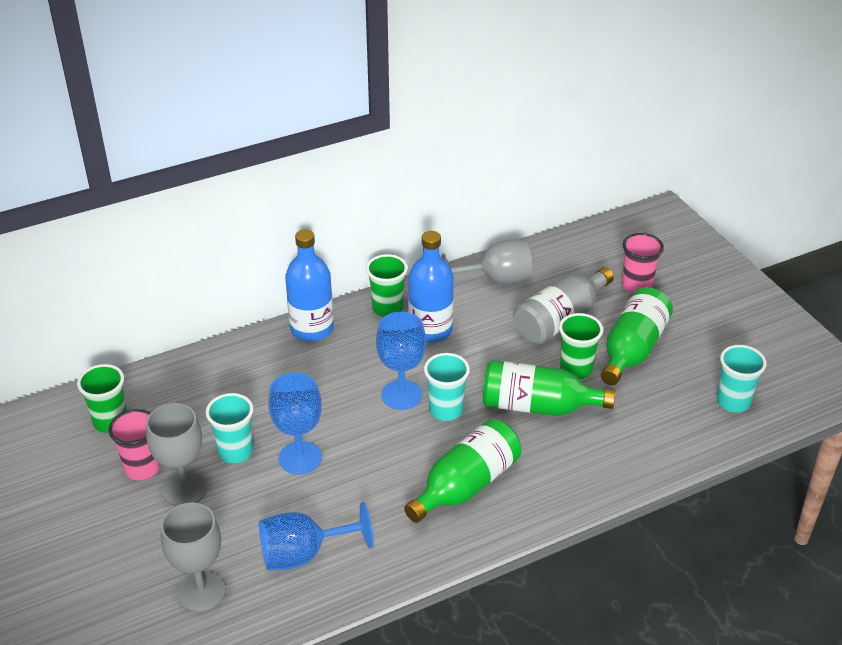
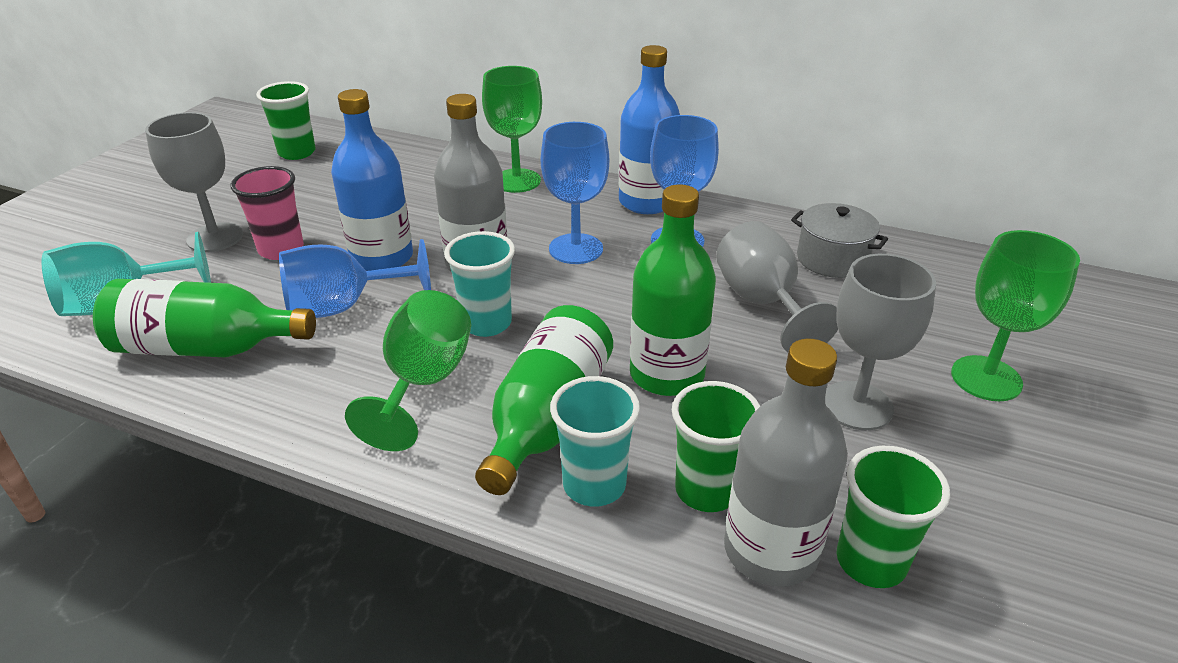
green goblet: 0 -> 3
grey bottle: 1 -> 2
grey pot: 0 -> 1
pink cup: 2 -> 1
turquoise cup: 3 -> 2
turquoise goblet: 0 -> 1

